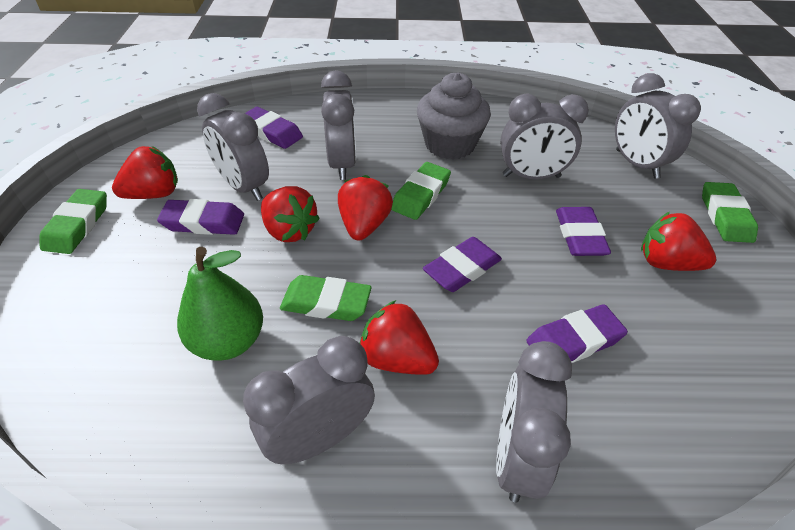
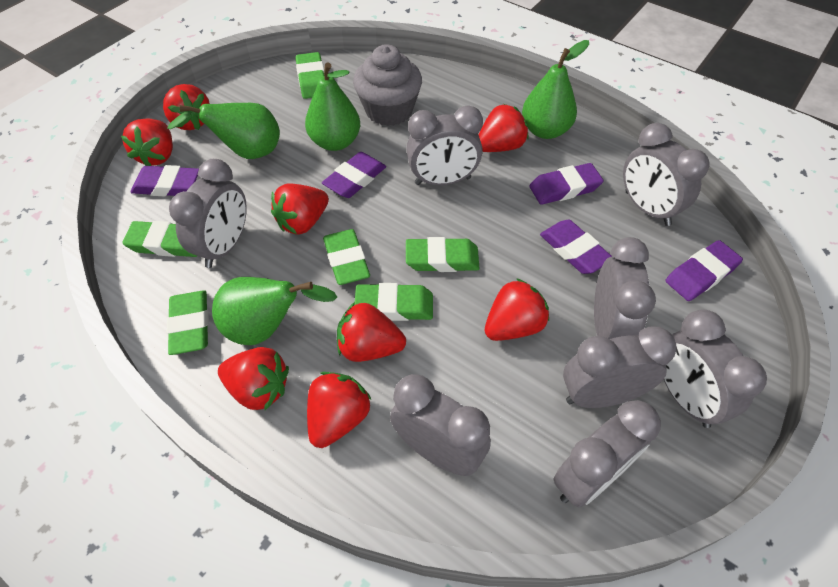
green eraser: 4 -> 6
green pear: 1 -> 4
grey clock: 6 -> 8
red strawberry: 5 -> 8

